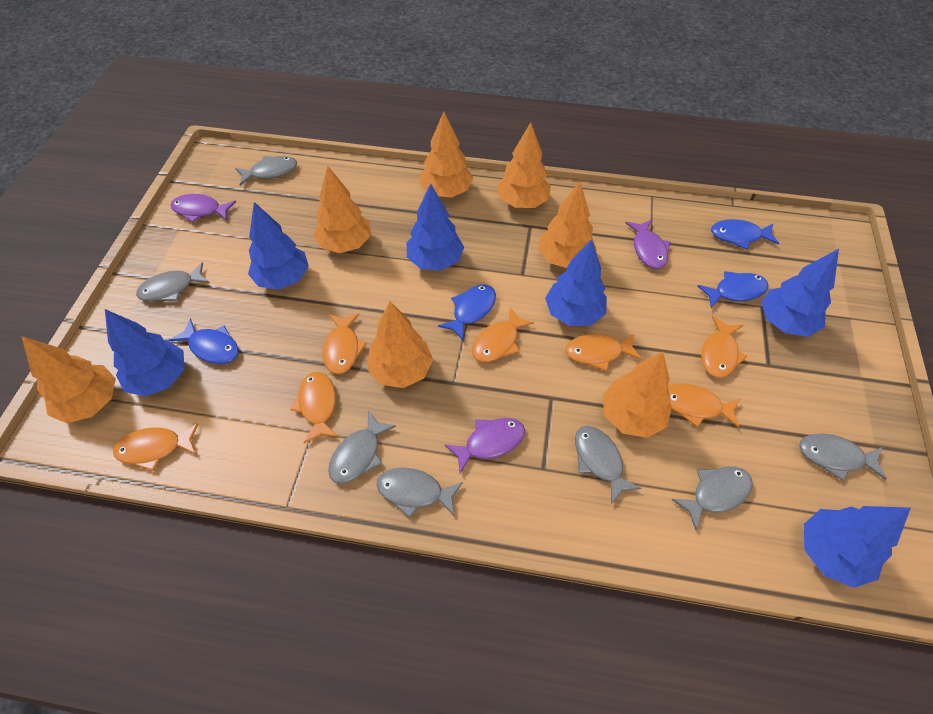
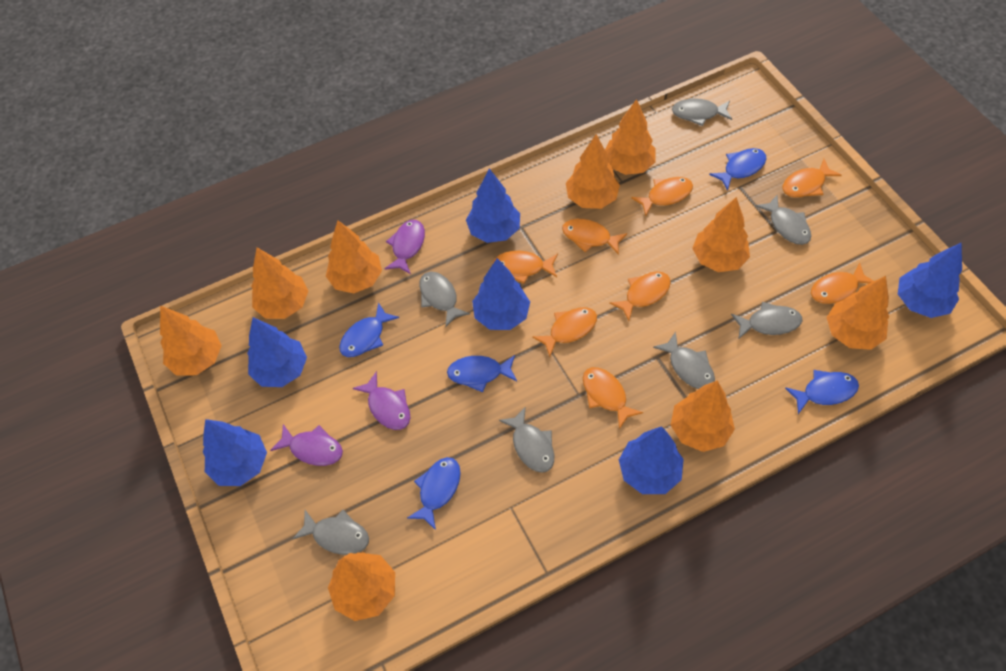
blue fish: 4 -> 5
orange fish: 7 -> 8
orange tree: 7 -> 9

